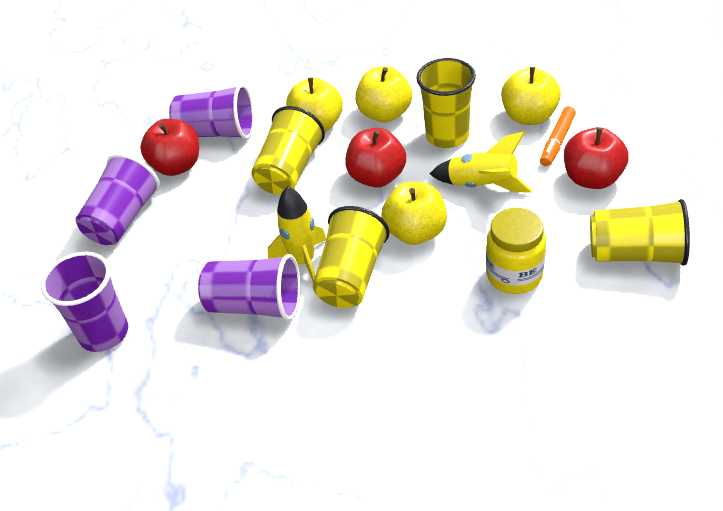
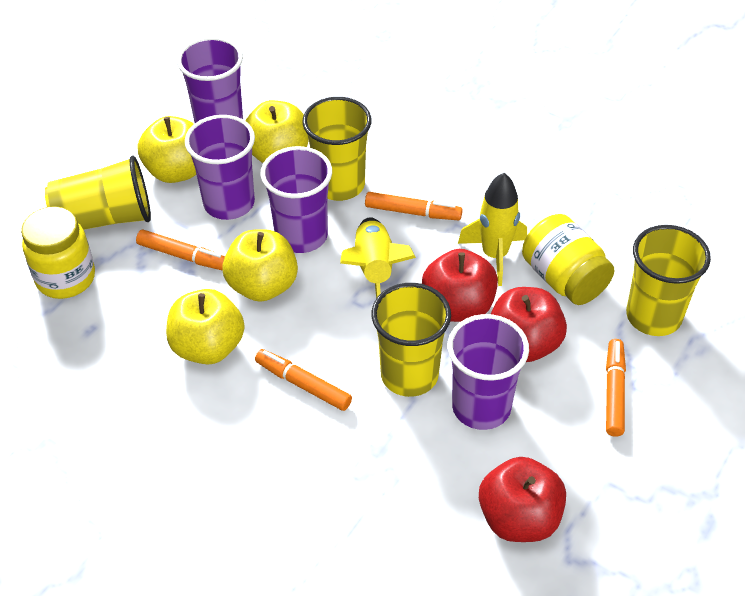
orange marker: 1 -> 4
yellow jar: 1 -> 2

